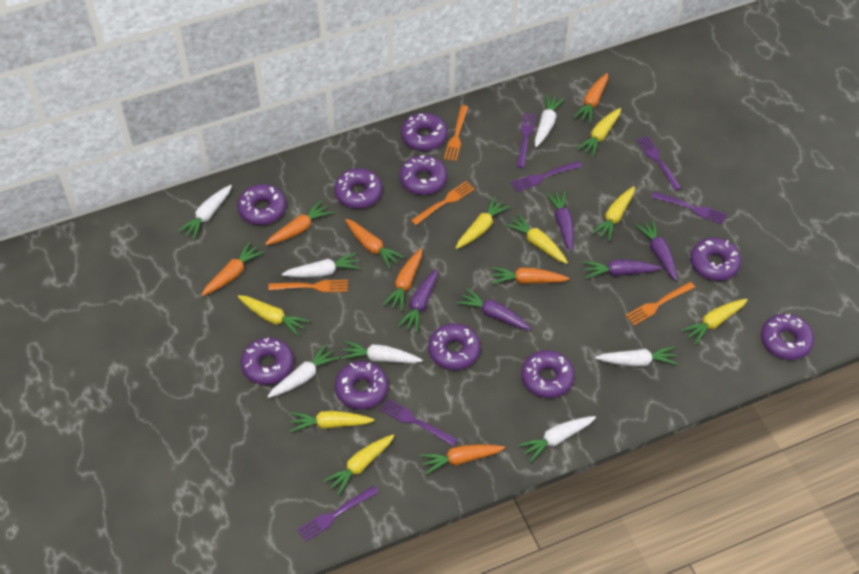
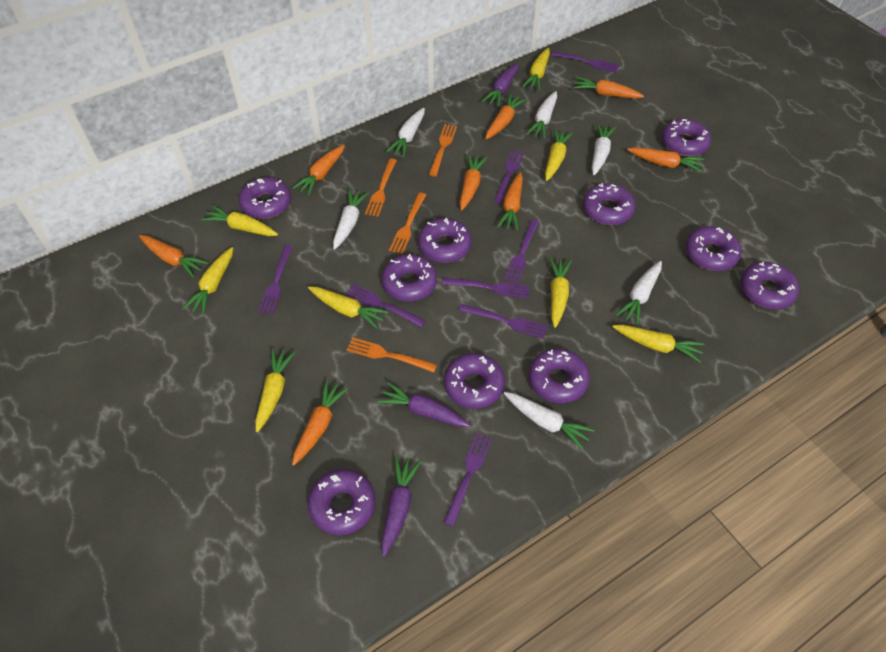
orange carrot: 7 -> 8
purple carrot: 5 -> 3
purple fork: 6 -> 8
white carrot: 7 -> 6

